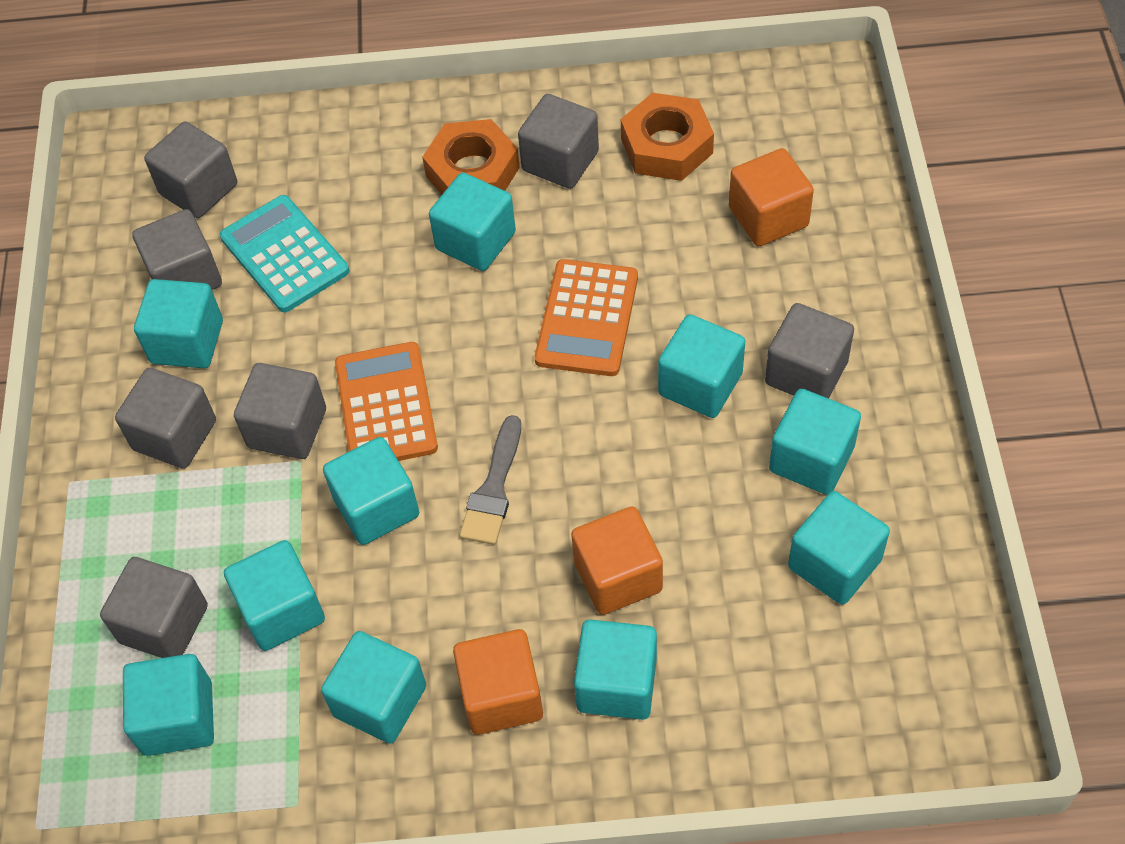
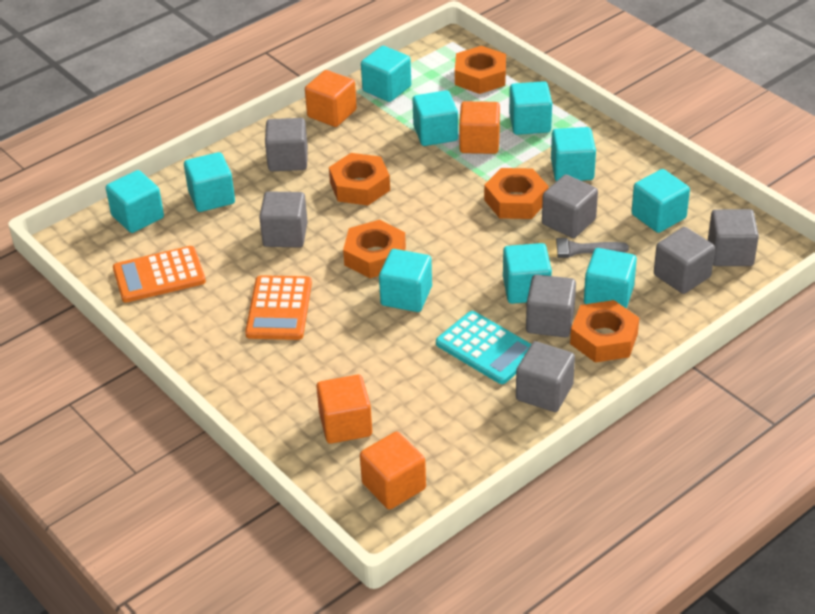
orange cube: 3 -> 4
orange nut: 2 -> 5

